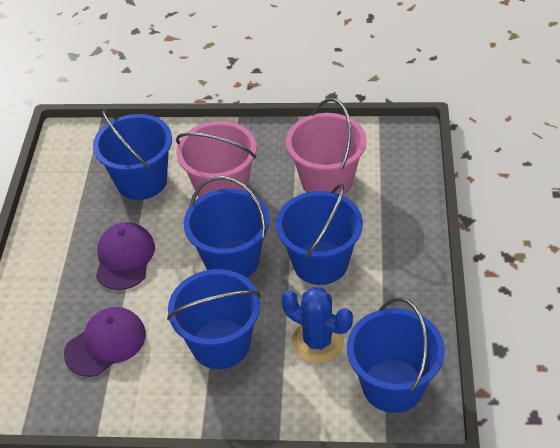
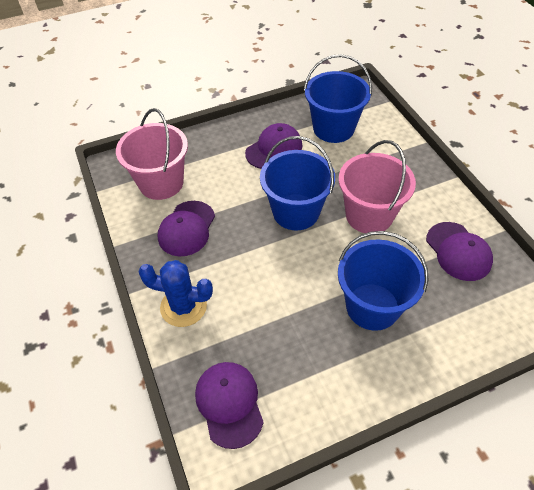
blue bucket: 5 -> 3
purple cap: 2 -> 4

